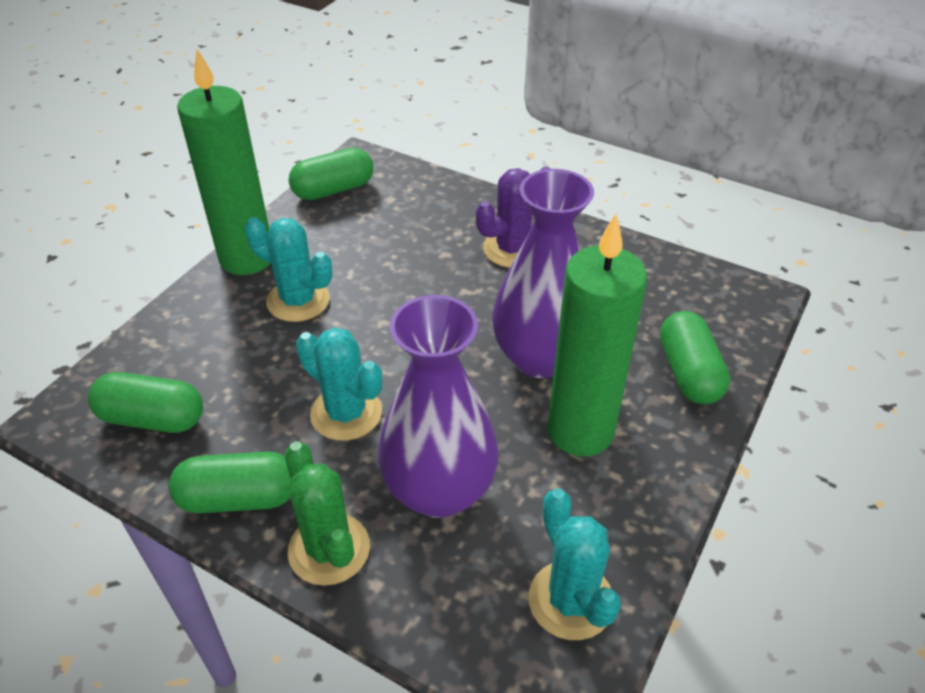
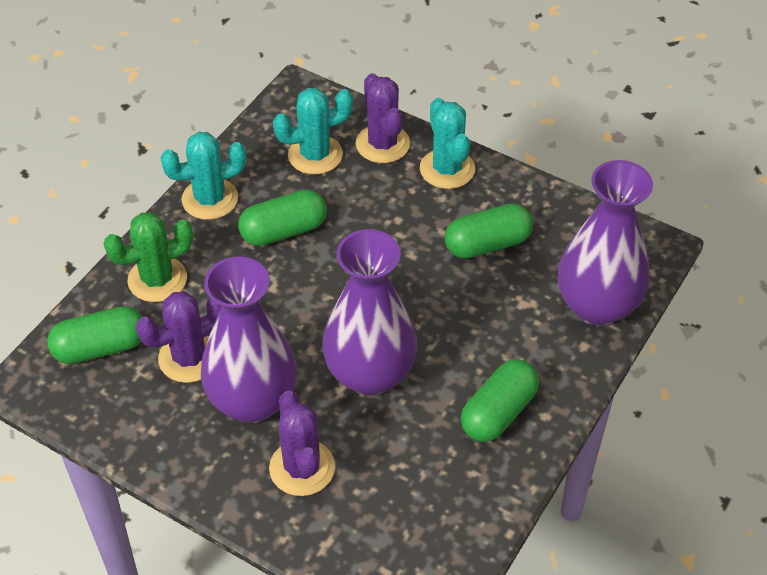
green candle: 2 -> 0
purple cactus: 1 -> 3
purple vase: 2 -> 3

